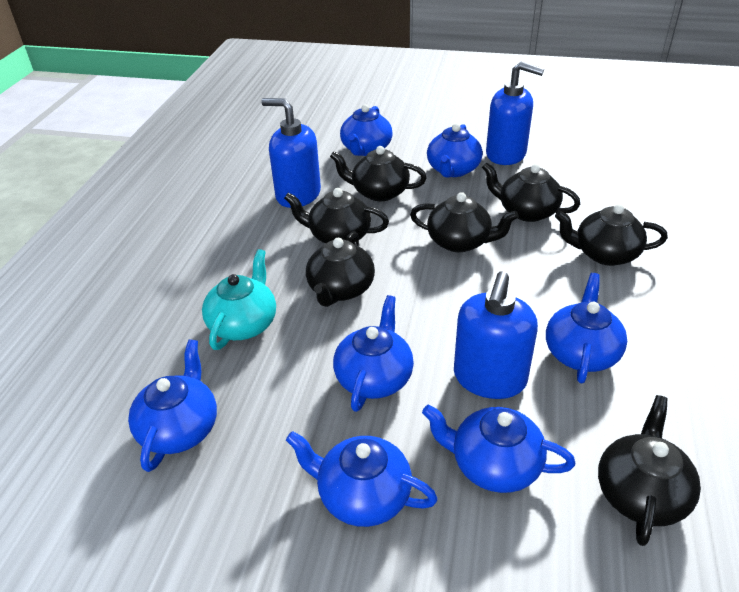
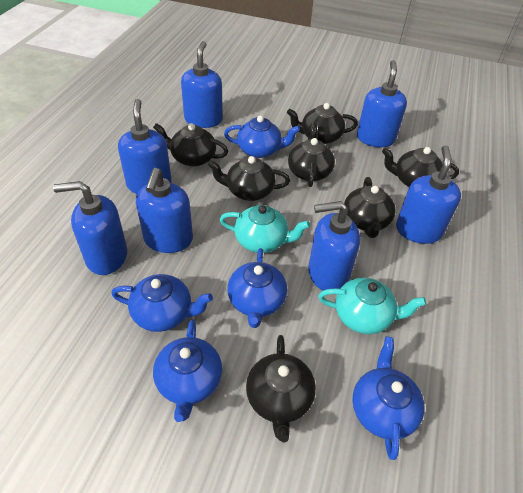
blue soap dispenser: 3 -> 7
blue teapot: 7 -> 5
turquoise teapot: 1 -> 2

